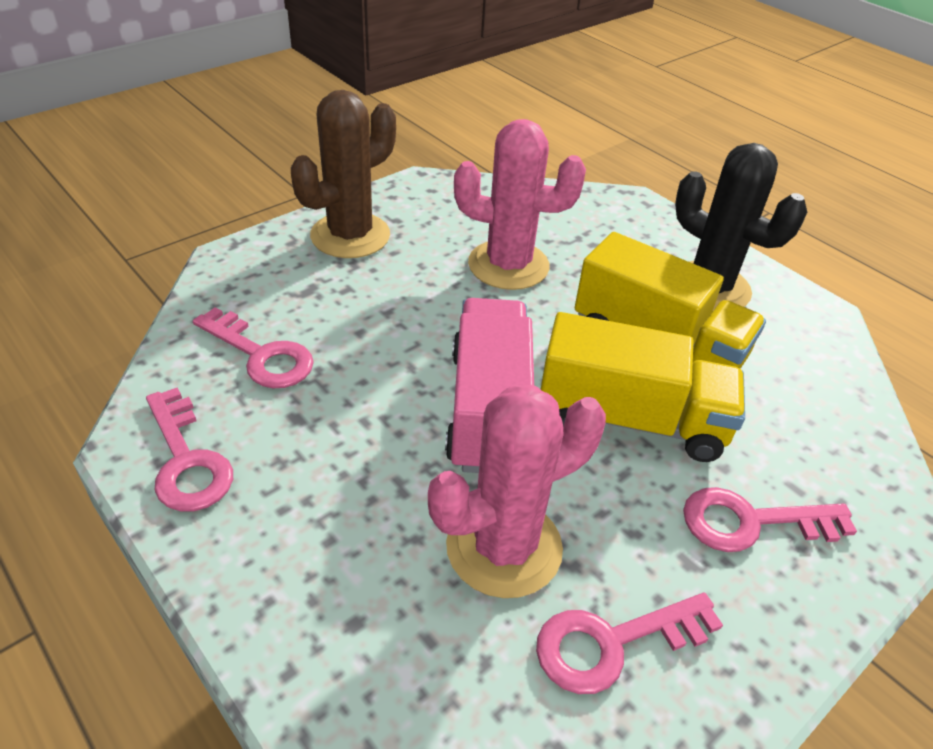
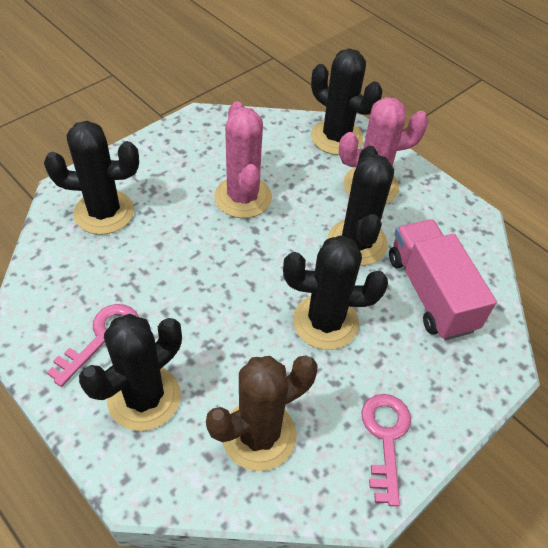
black cactus: 1 -> 5
pink key: 4 -> 2
yellow truck: 2 -> 0

